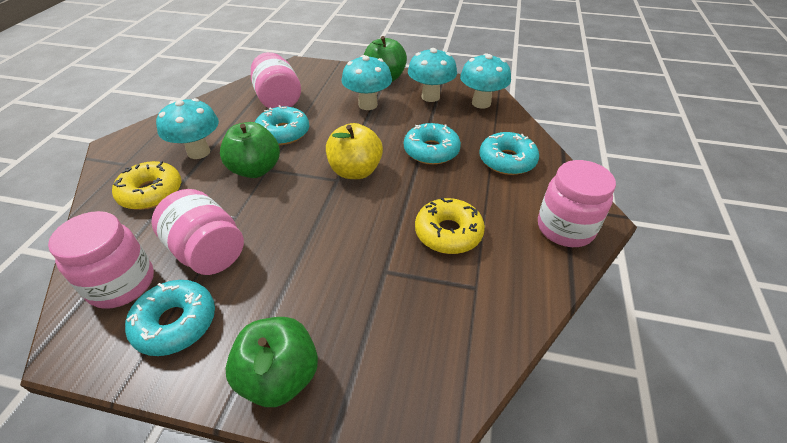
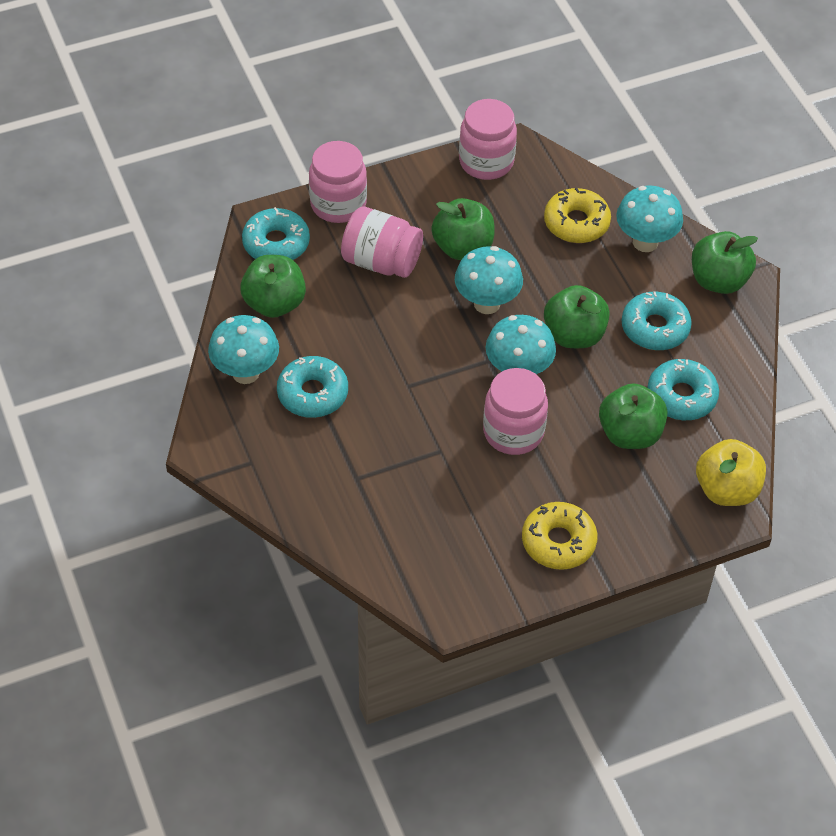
green apple: 3 -> 5

